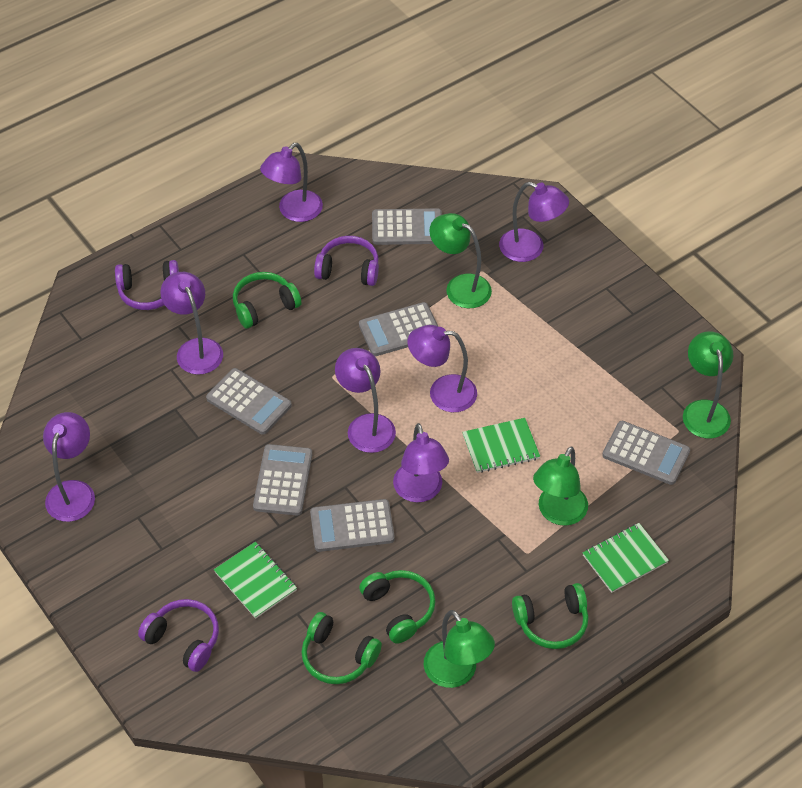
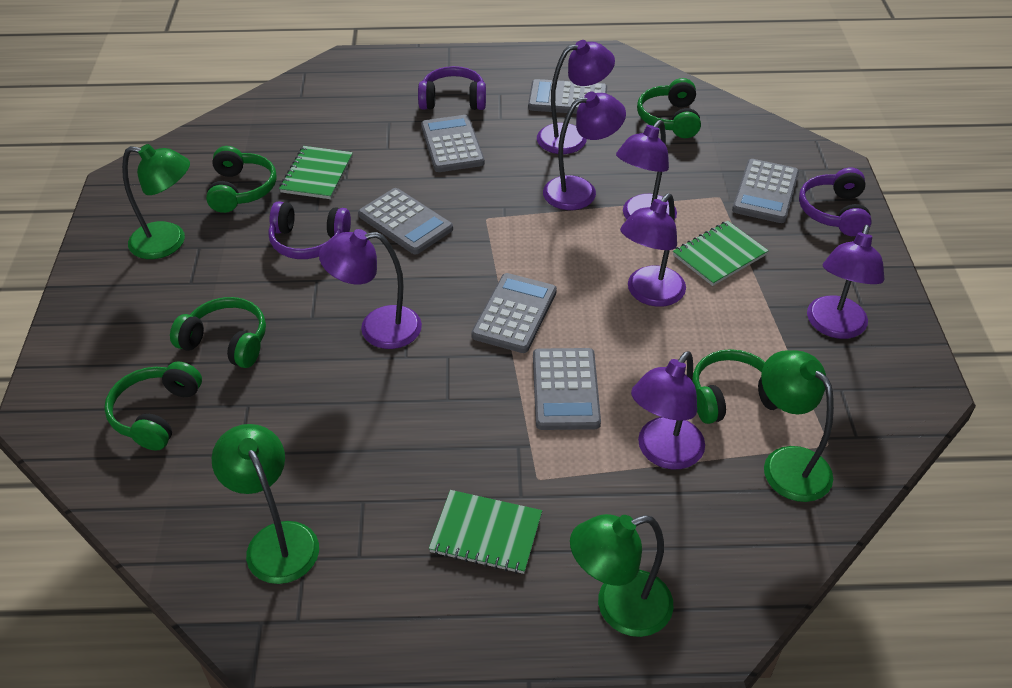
green headphones: 4 -> 5

